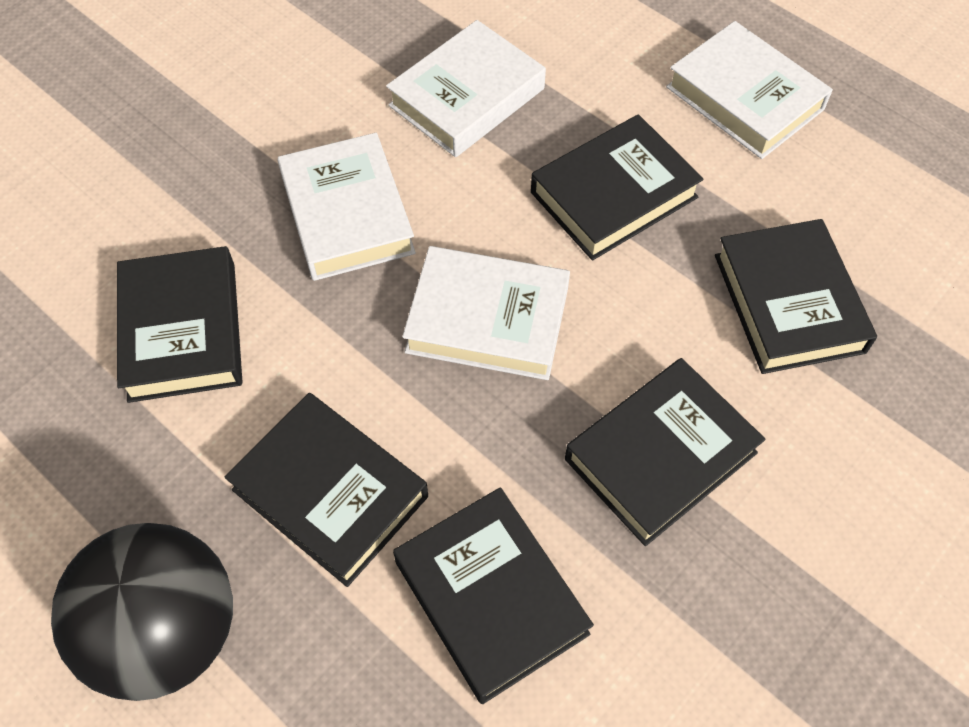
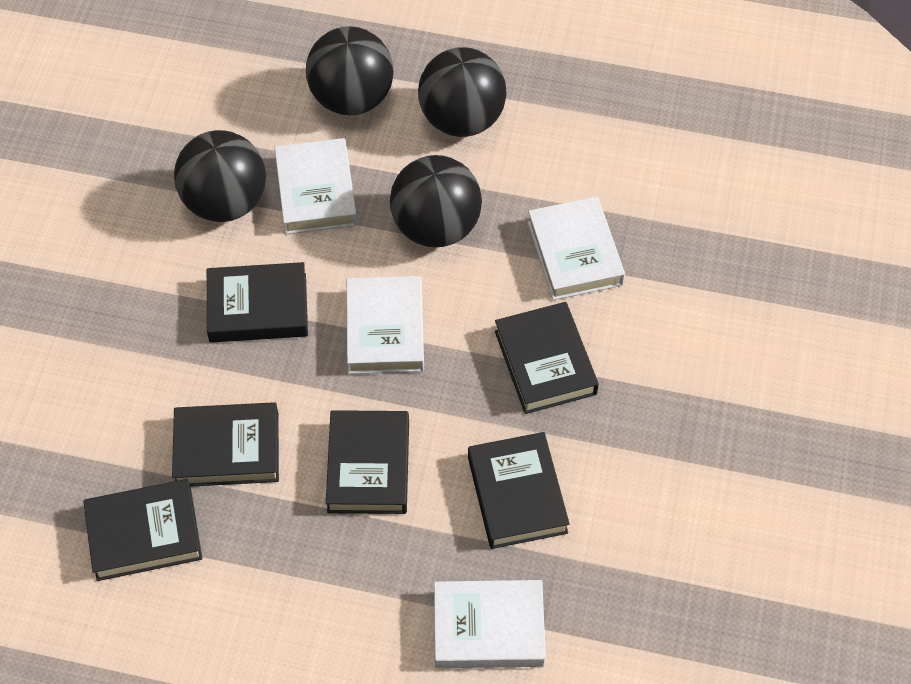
black ball: 1 -> 4

